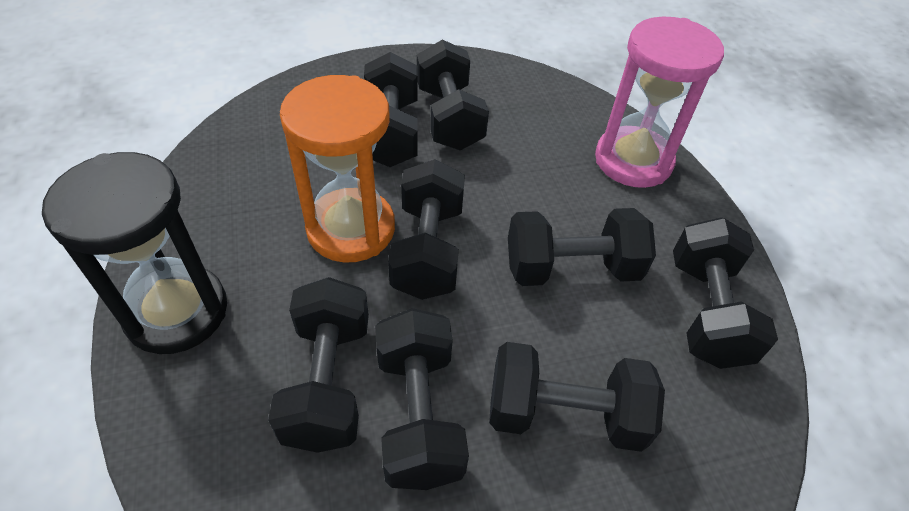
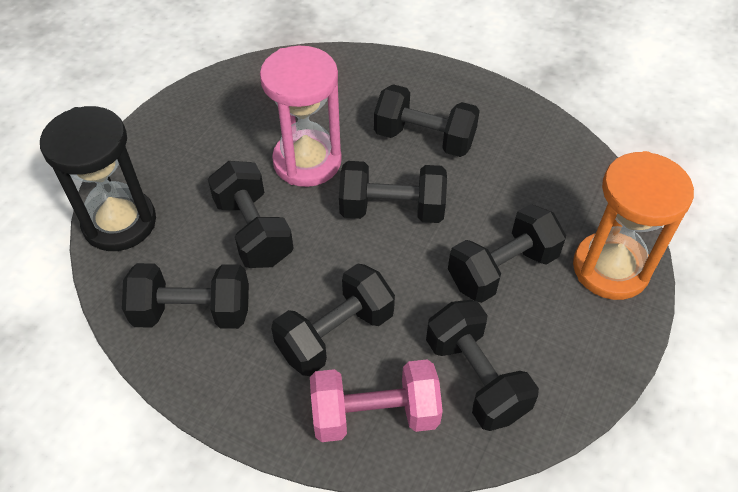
black dumbbell: 8 -> 7
pink dumbbell: 0 -> 1

